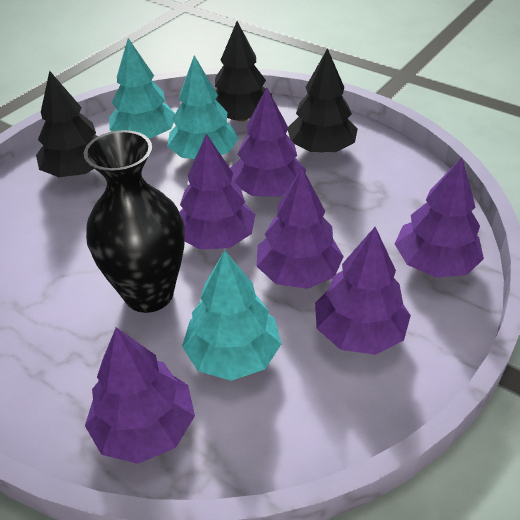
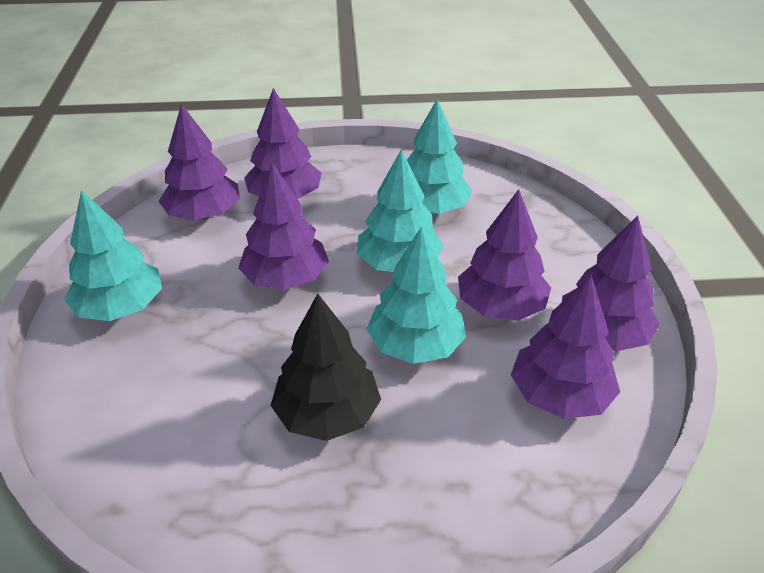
black tree: 3 -> 1
black vase: 1 -> 0
turquoise tree: 3 -> 4

